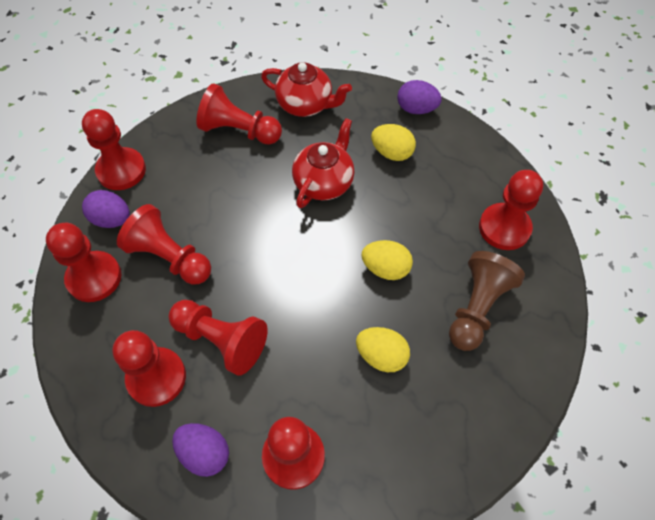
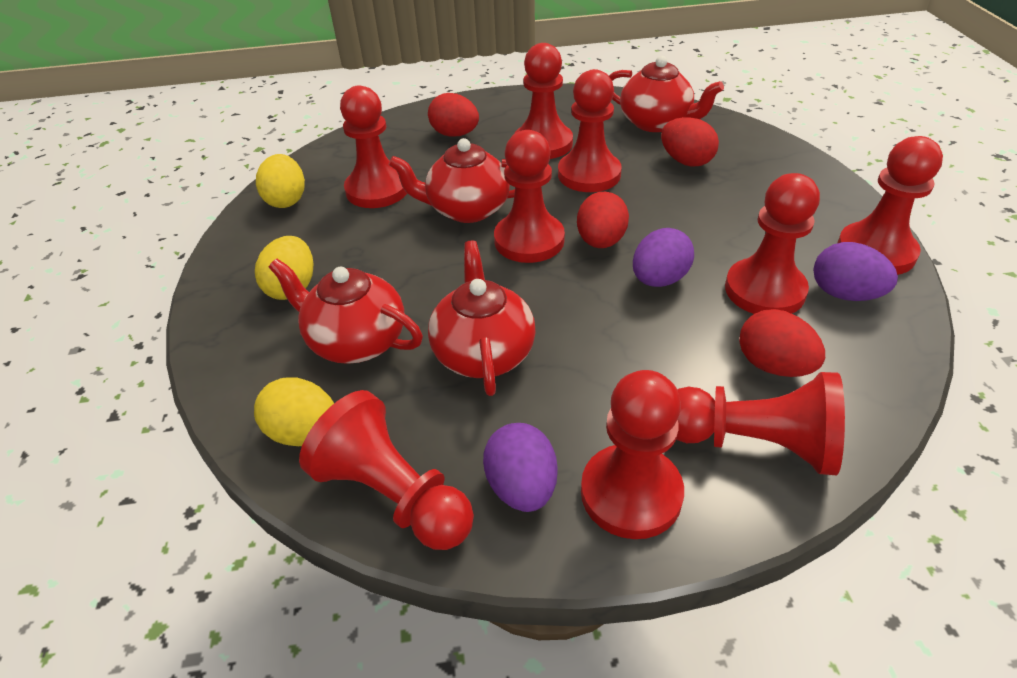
brown pawn: 1 -> 0
red egg: 0 -> 4
red pawn: 8 -> 9
red teapot: 2 -> 4

